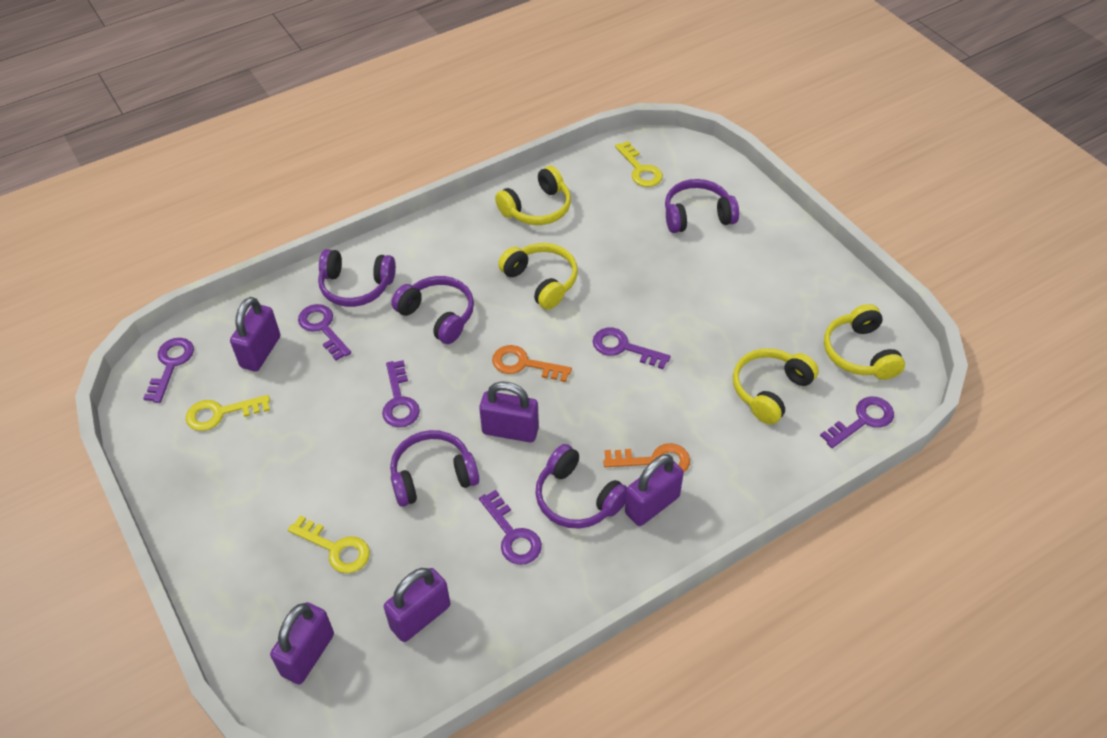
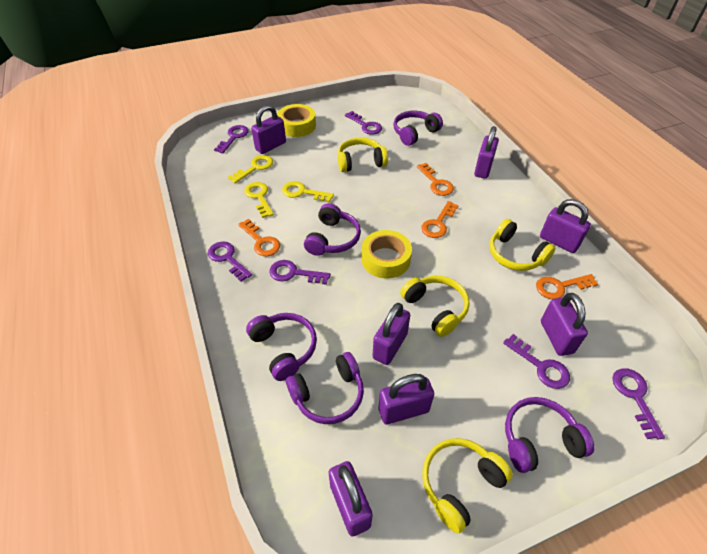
orange key: 2 -> 4
purple padlock: 5 -> 7
yellow tape: 0 -> 2

